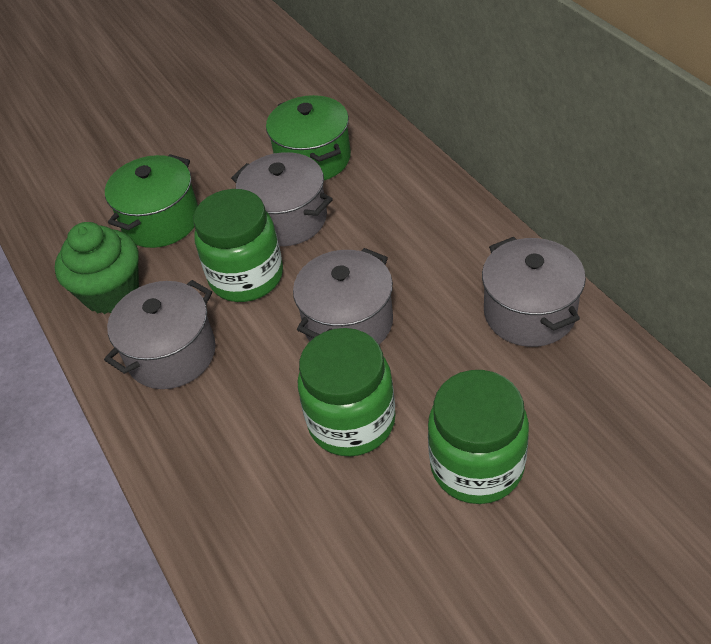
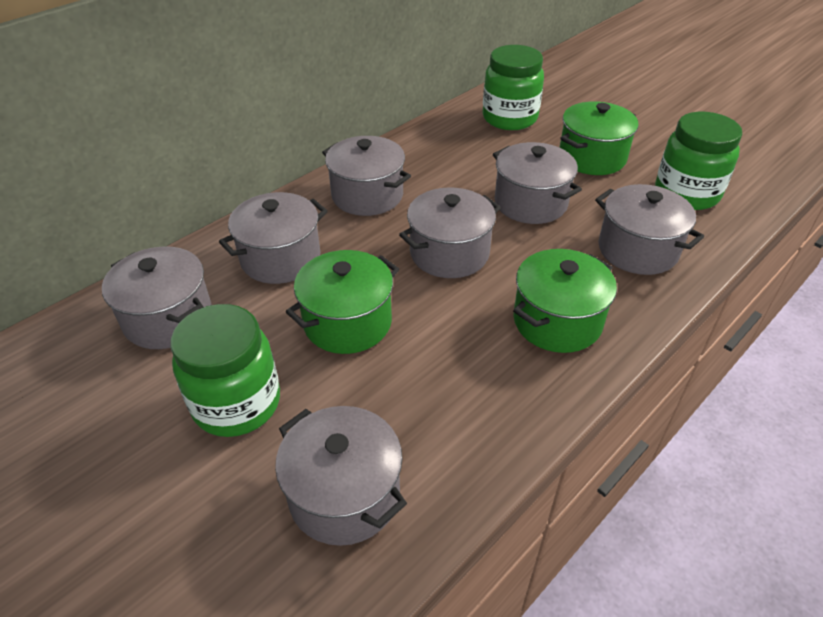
green cupcake: 1 -> 0
green pot: 2 -> 3
grey pot: 4 -> 7

